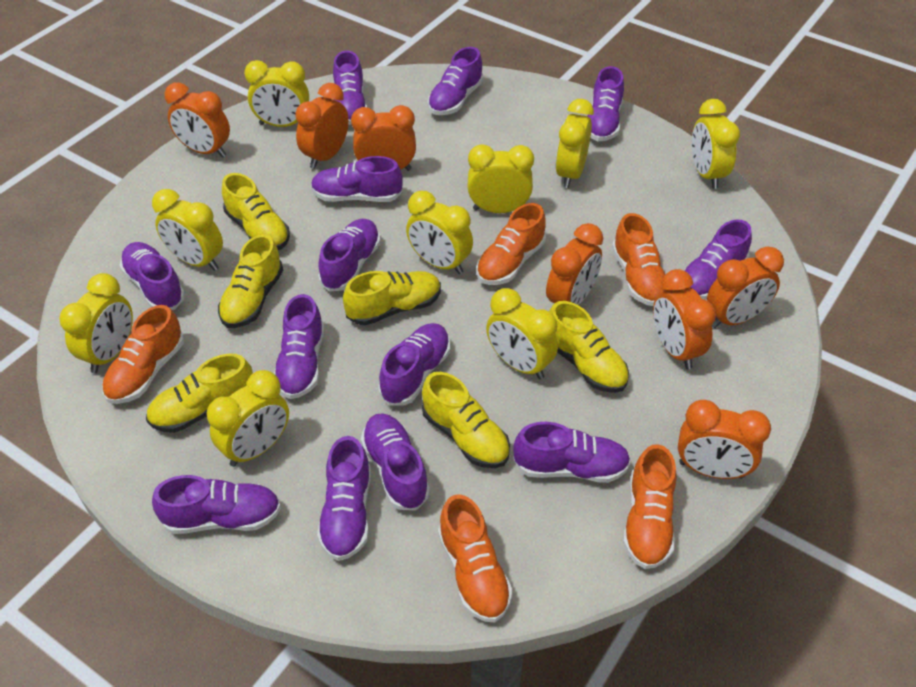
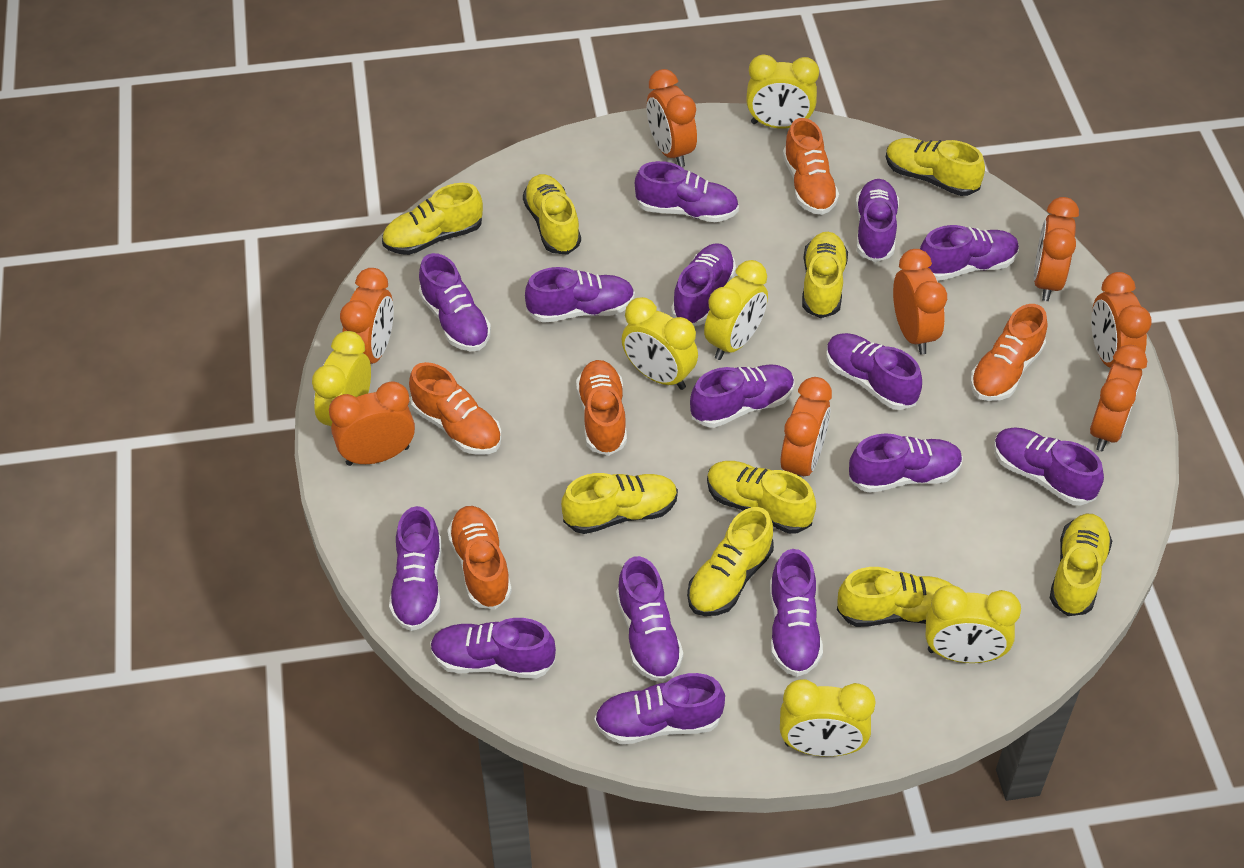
orange clock: 7 -> 8
purple shoe: 13 -> 15
yellow clock: 9 -> 6
yellow shoe: 6 -> 9

